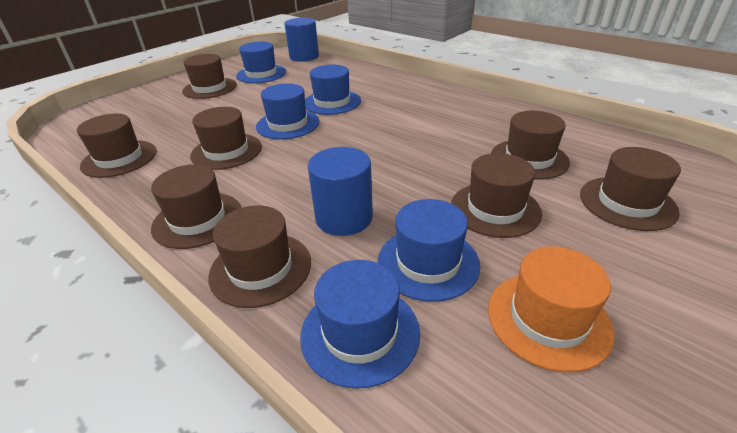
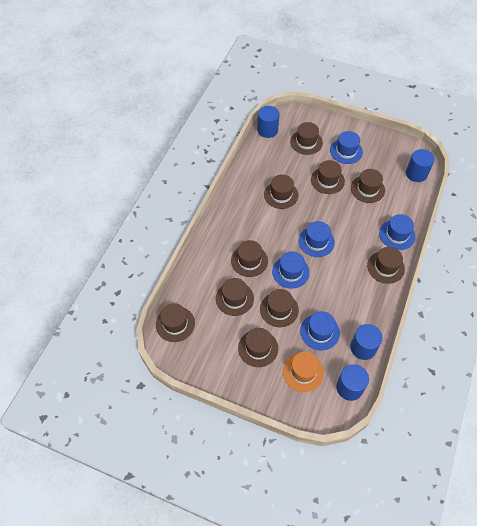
blue cylinder: 2 -> 4
brown hat: 8 -> 10

